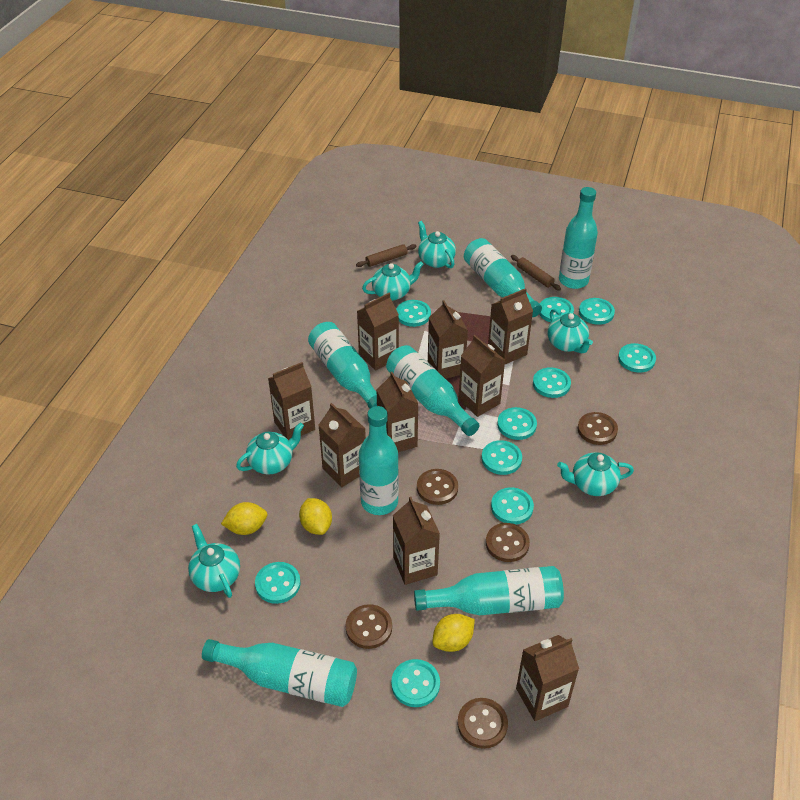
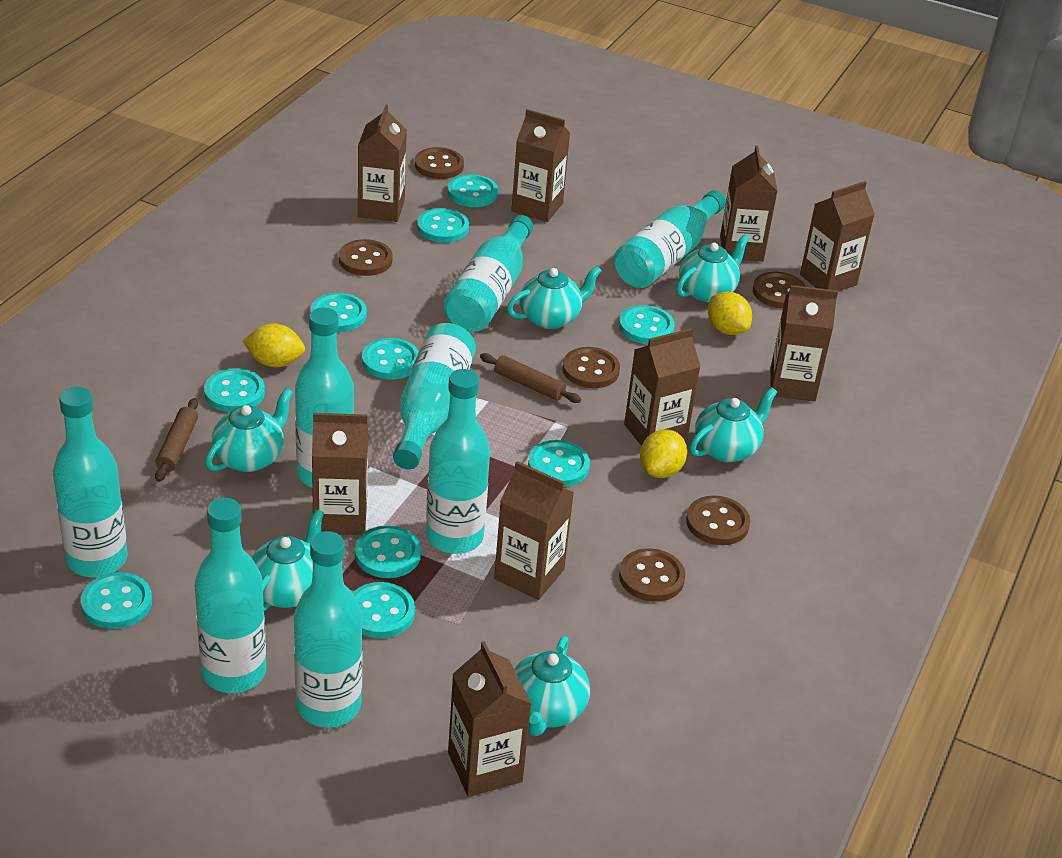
brown button: 5 -> 6
turquoise bottle: 7 -> 8

